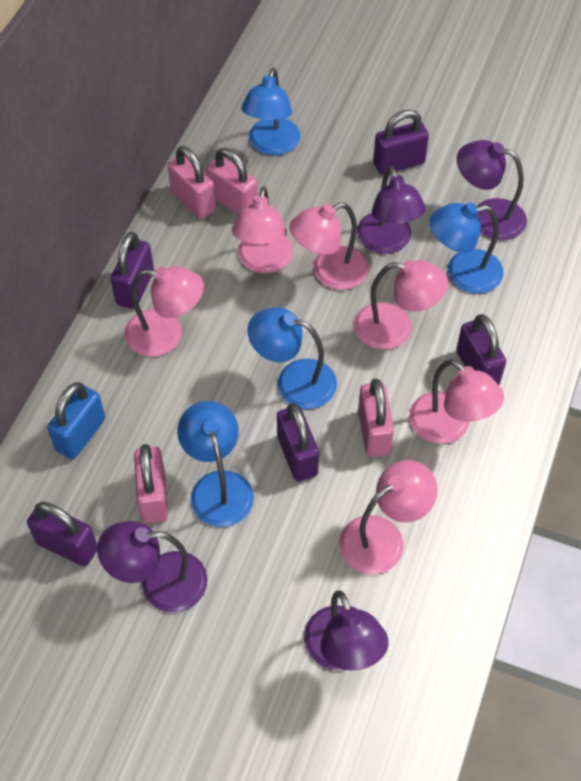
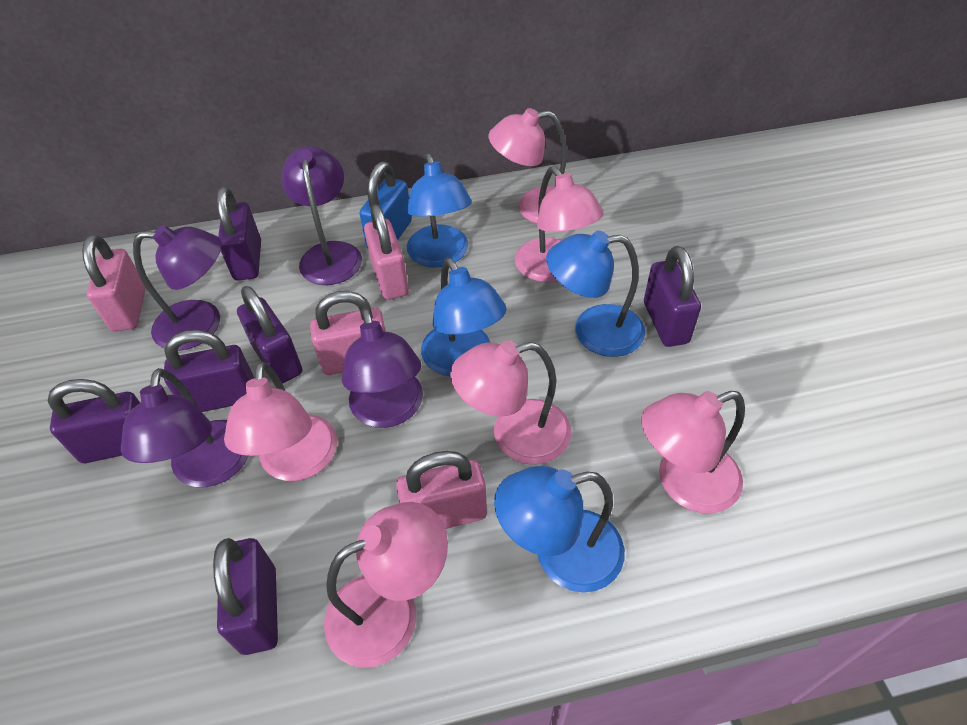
purple padlock: 5 -> 6

